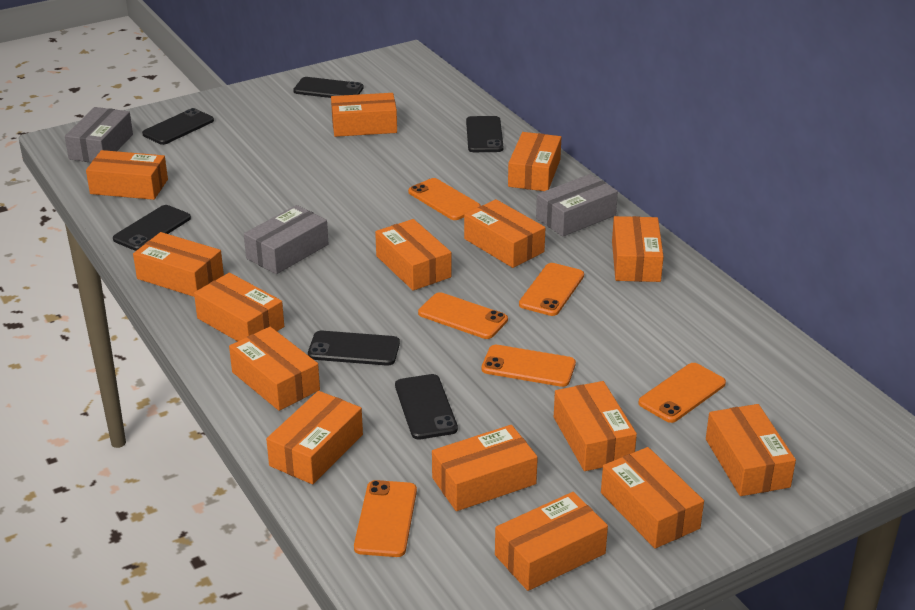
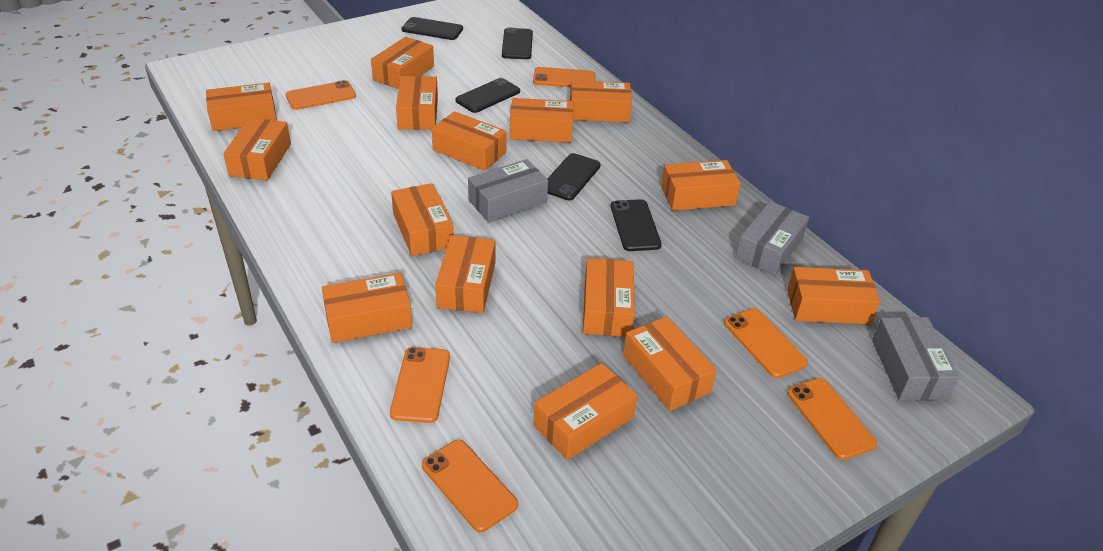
black phone: 6 -> 5

